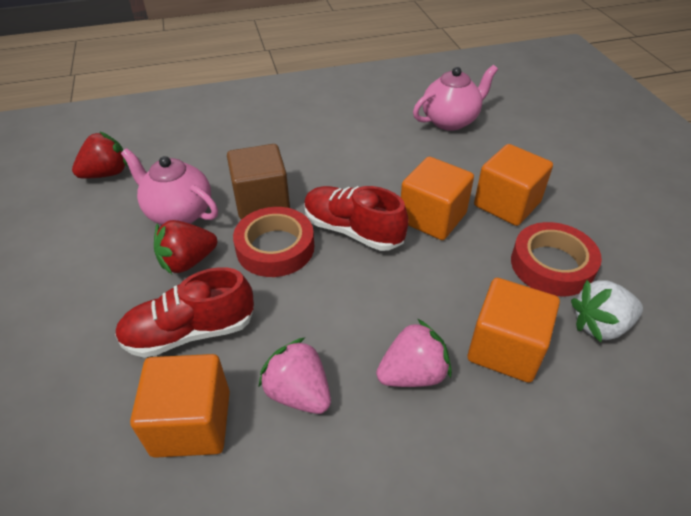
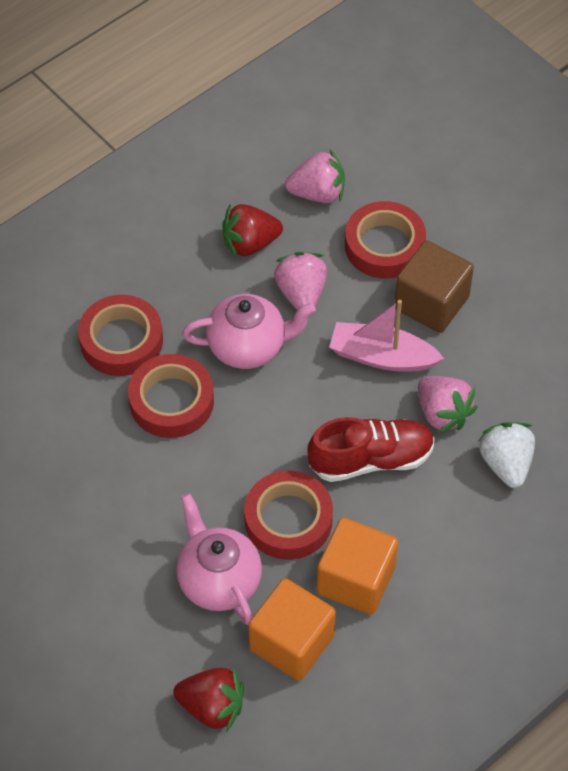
orange cube: 4 -> 2
pink boat: 0 -> 1
pink strawberry: 2 -> 3
red shoe: 2 -> 1
red tape: 2 -> 4

